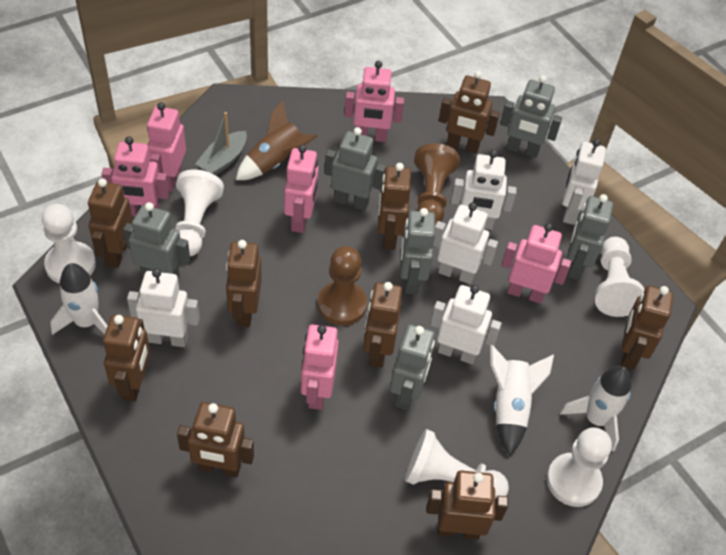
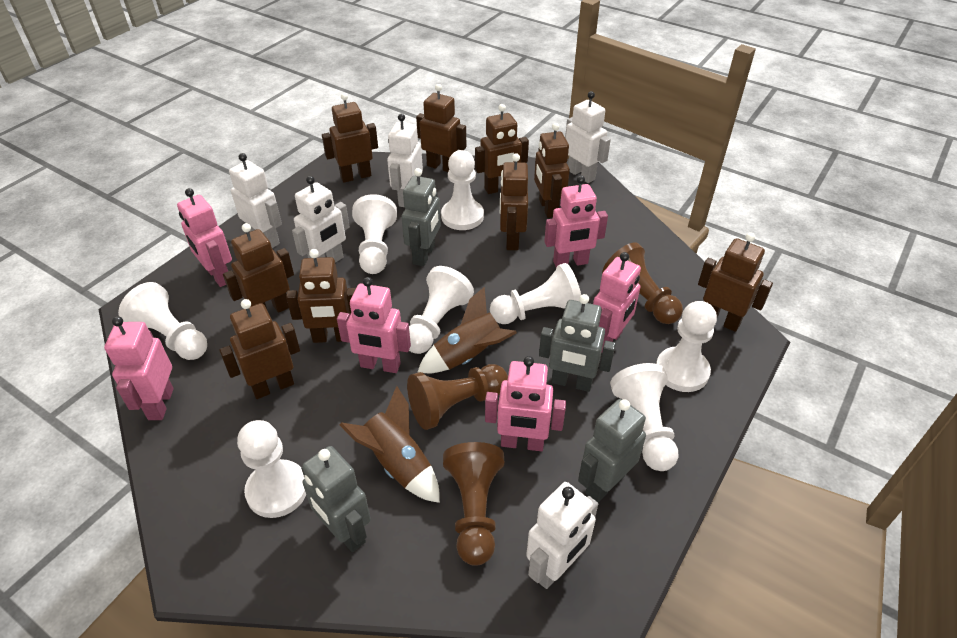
brown pawn: 2 -> 3
brown rocket: 1 -> 2
grey boat: 1 -> 0
grey robot: 6 -> 4
white pawn: 5 -> 8
white rocket: 3 -> 0

